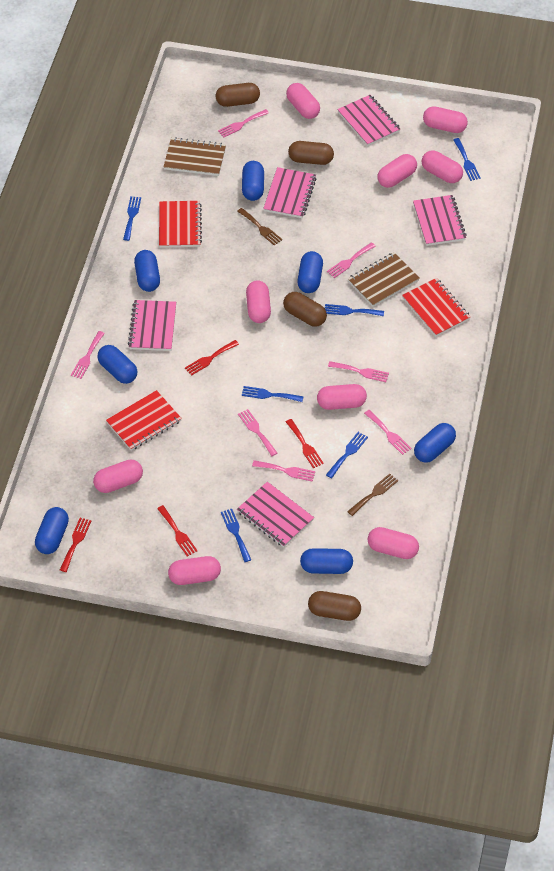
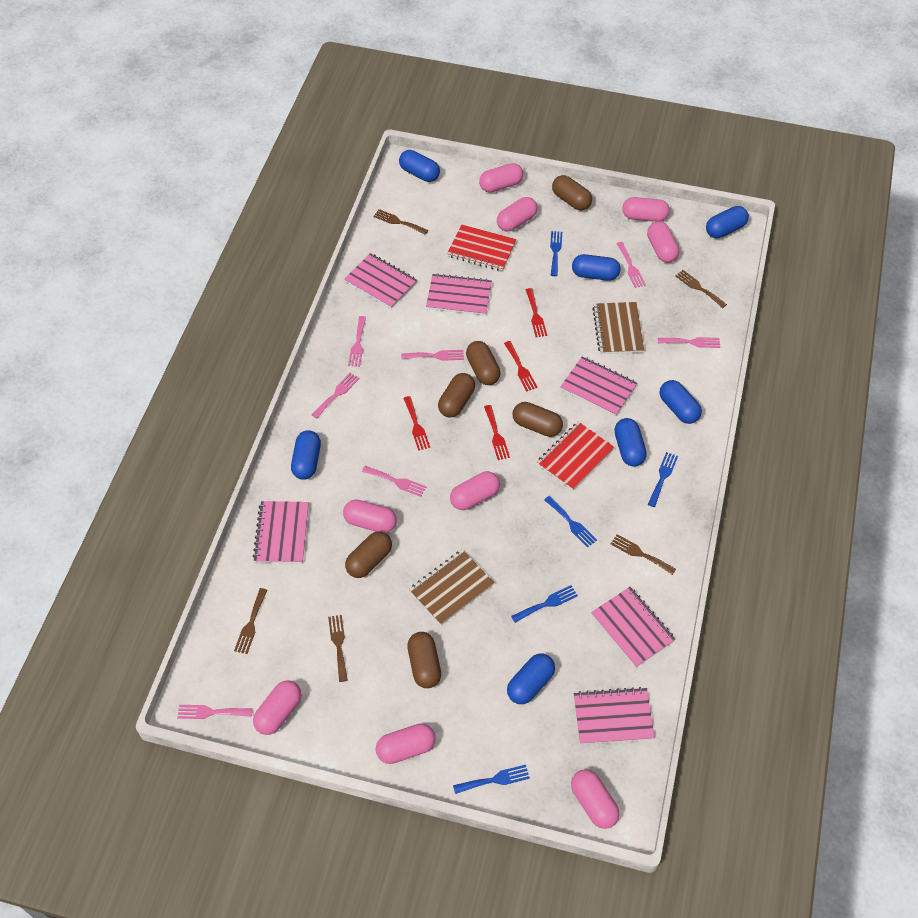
blue fork: 6 -> 5
brown capsule: 4 -> 6
brown fork: 2 -> 5
pink notebook: 5 -> 6
red notebook: 3 -> 2

